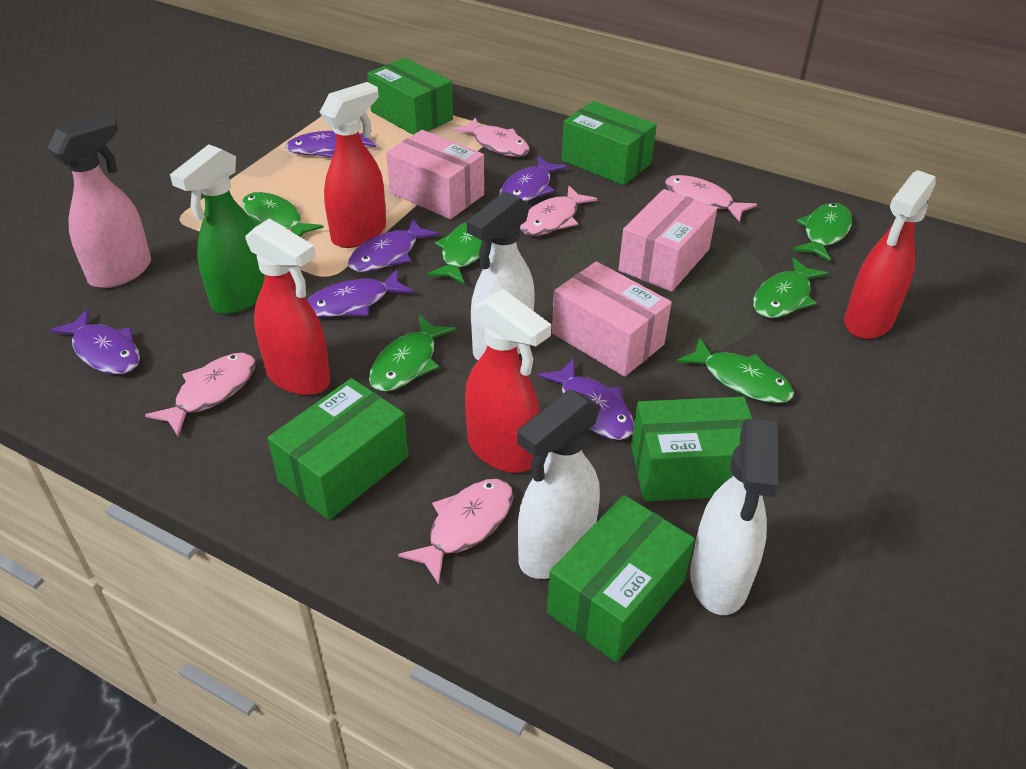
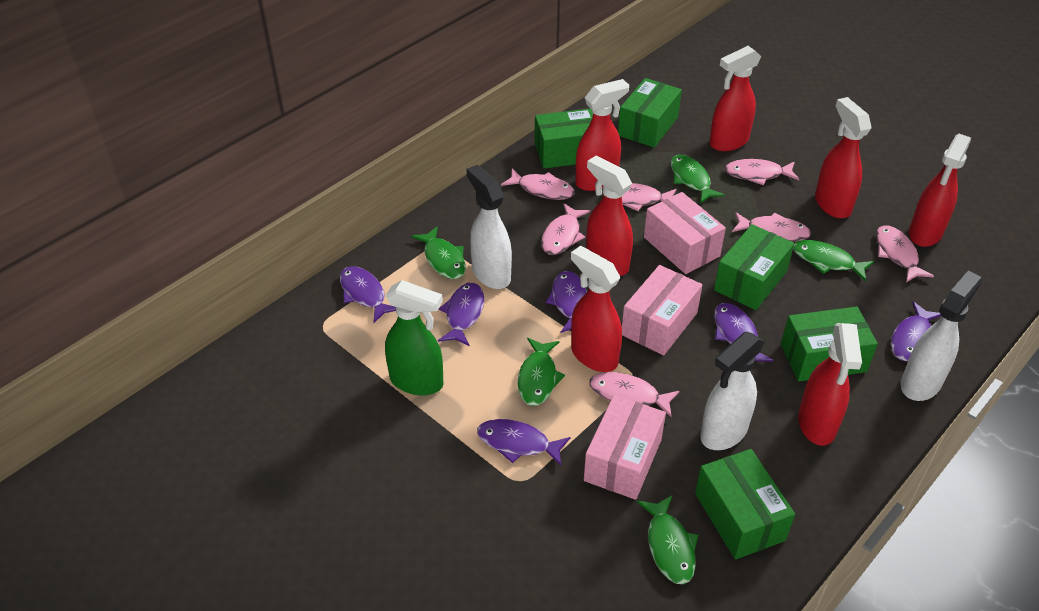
green fish: 6 -> 5
pink fish: 5 -> 7
pink spray bottle: 1 -> 0
red spray bottle: 4 -> 7

